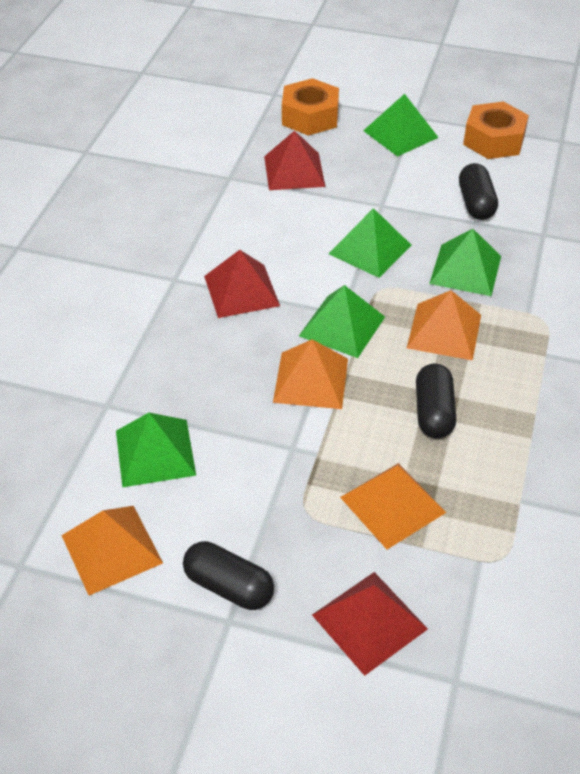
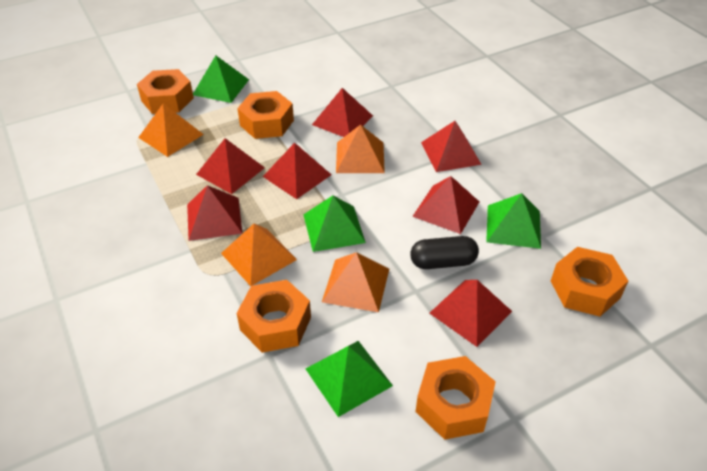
black capsule: 3 -> 1
green pyramid: 5 -> 4
orange nut: 2 -> 5
red pyramid: 3 -> 7

